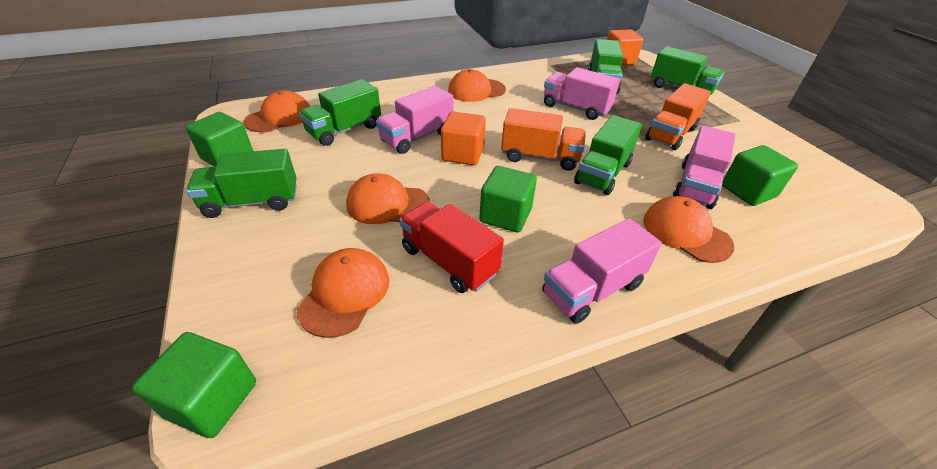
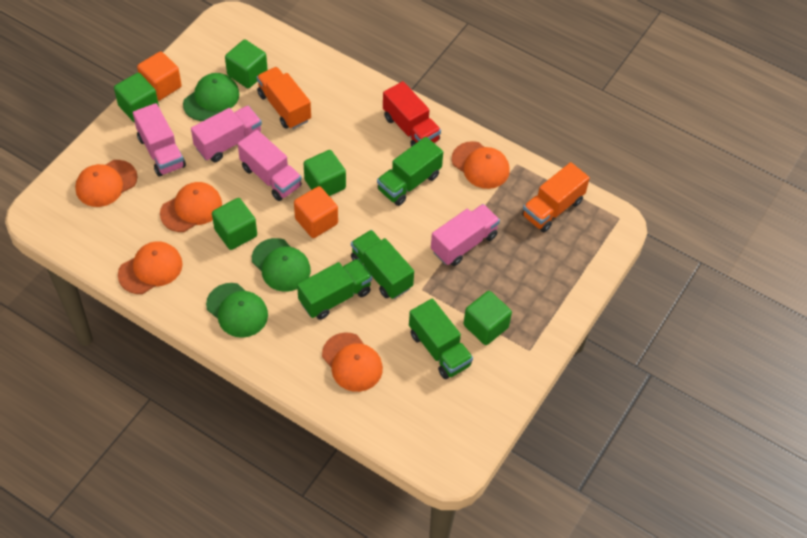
green cap: 0 -> 3
green cube: 4 -> 5
green truck: 5 -> 4

